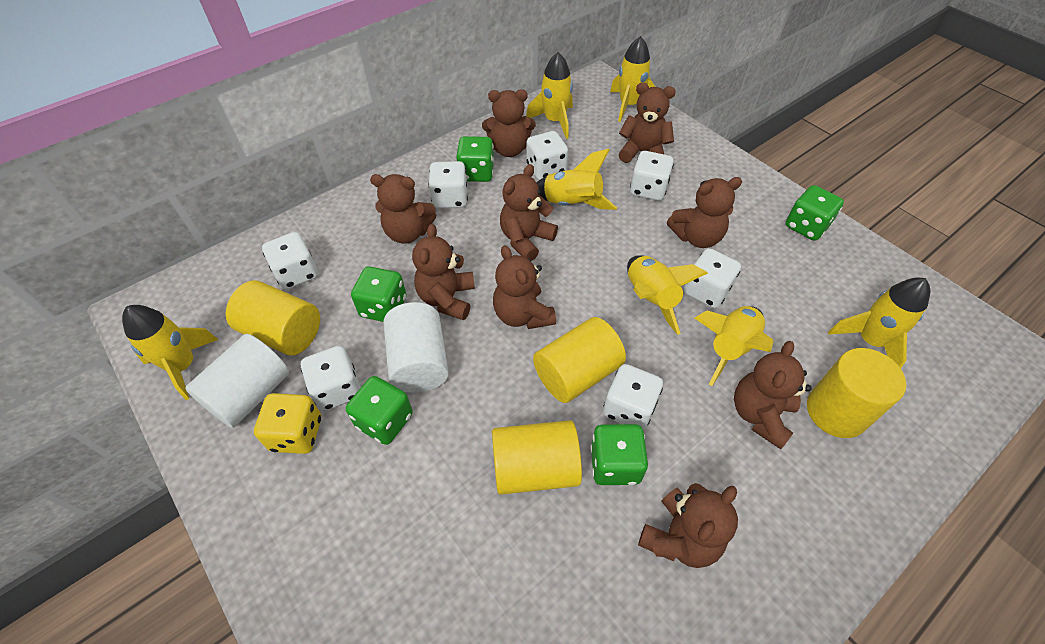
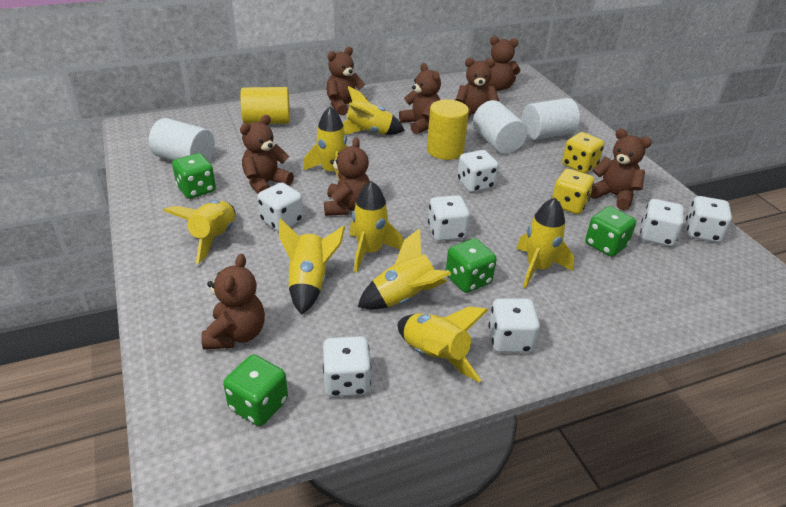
brown teddy bear: 9 -> 8
green dice: 5 -> 4
white cylinder: 2 -> 3
yellow cylinder: 4 -> 2
yellow dice: 1 -> 2
yellow rocket: 7 -> 8

